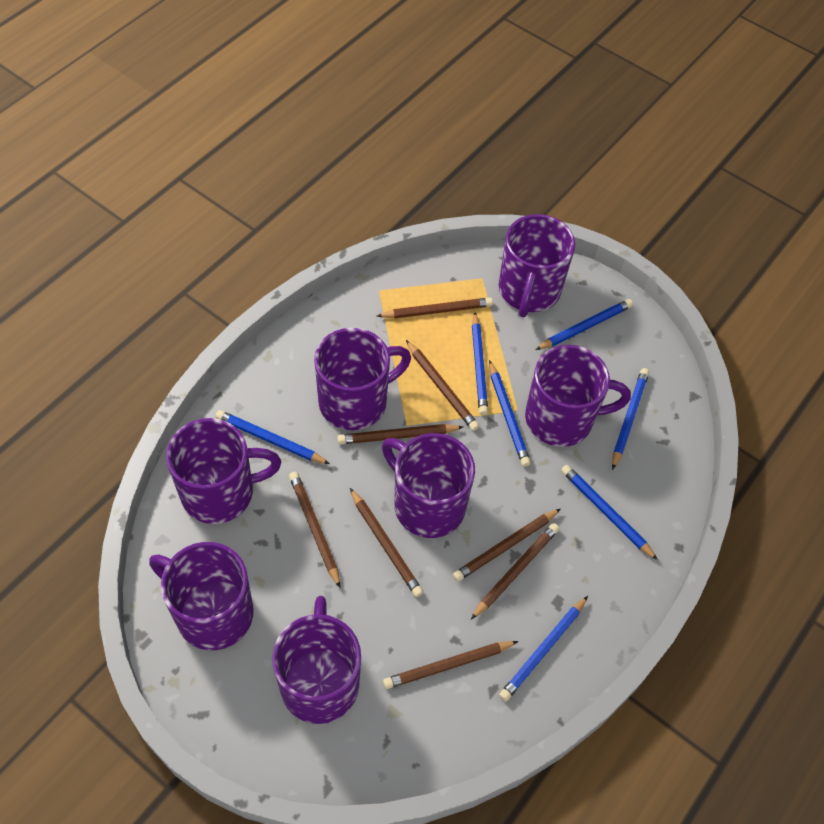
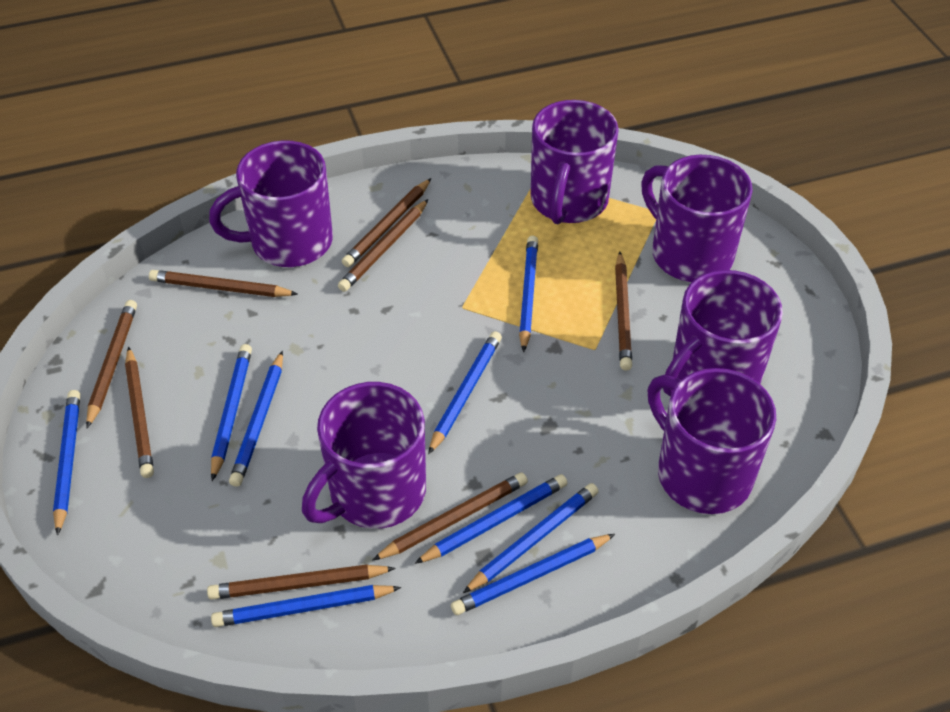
blue pencil: 7 -> 9
purple mug: 7 -> 6

